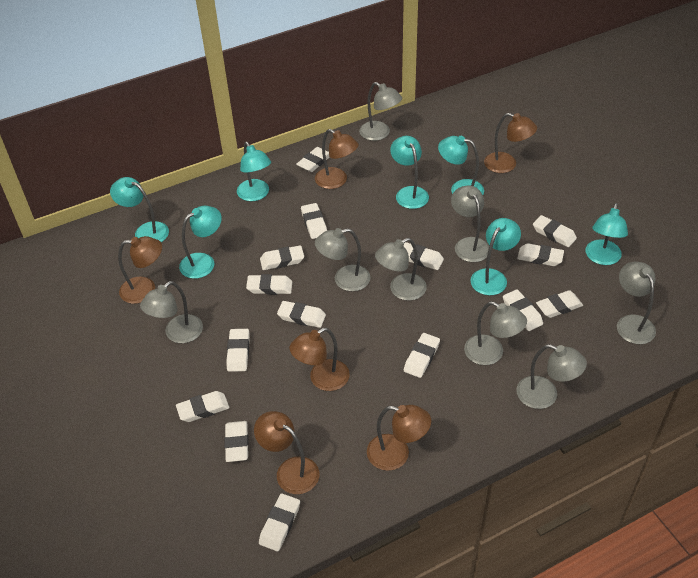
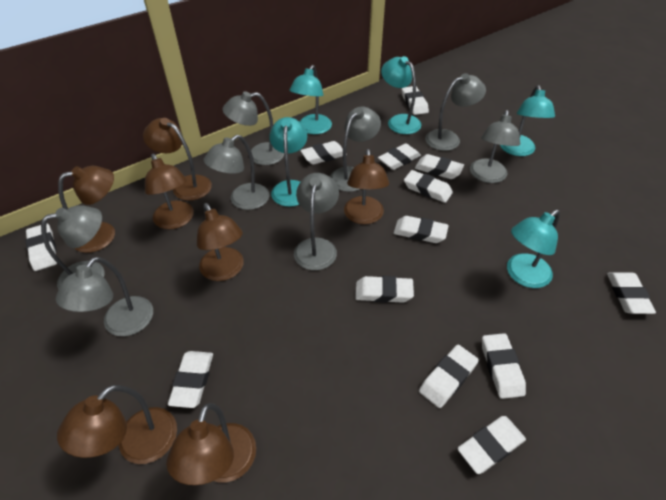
brown lamp: 6 -> 7
turquoise lamp: 7 -> 5
white eraser: 15 -> 13

